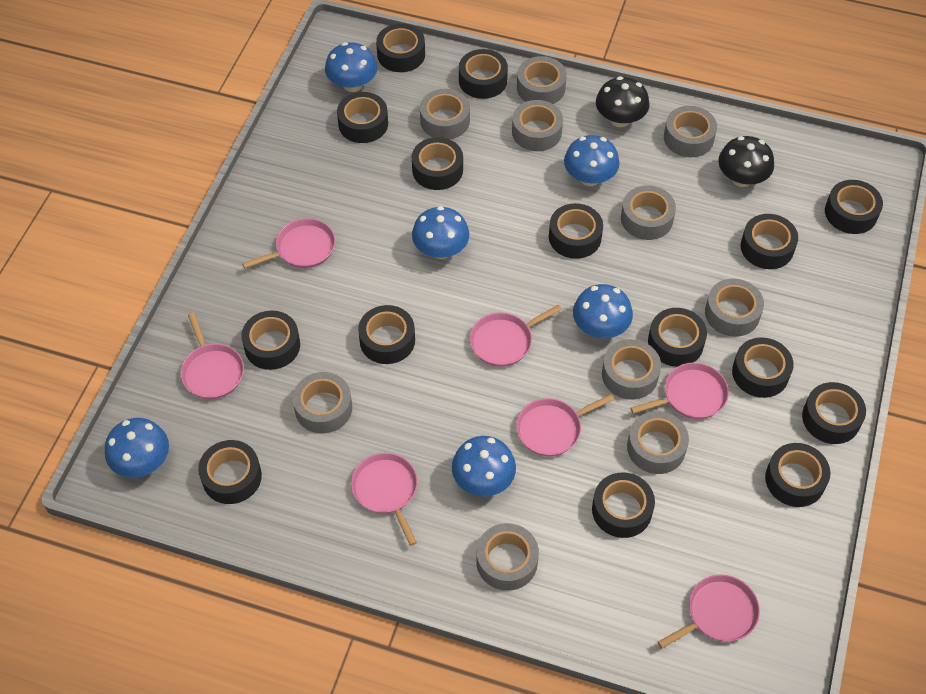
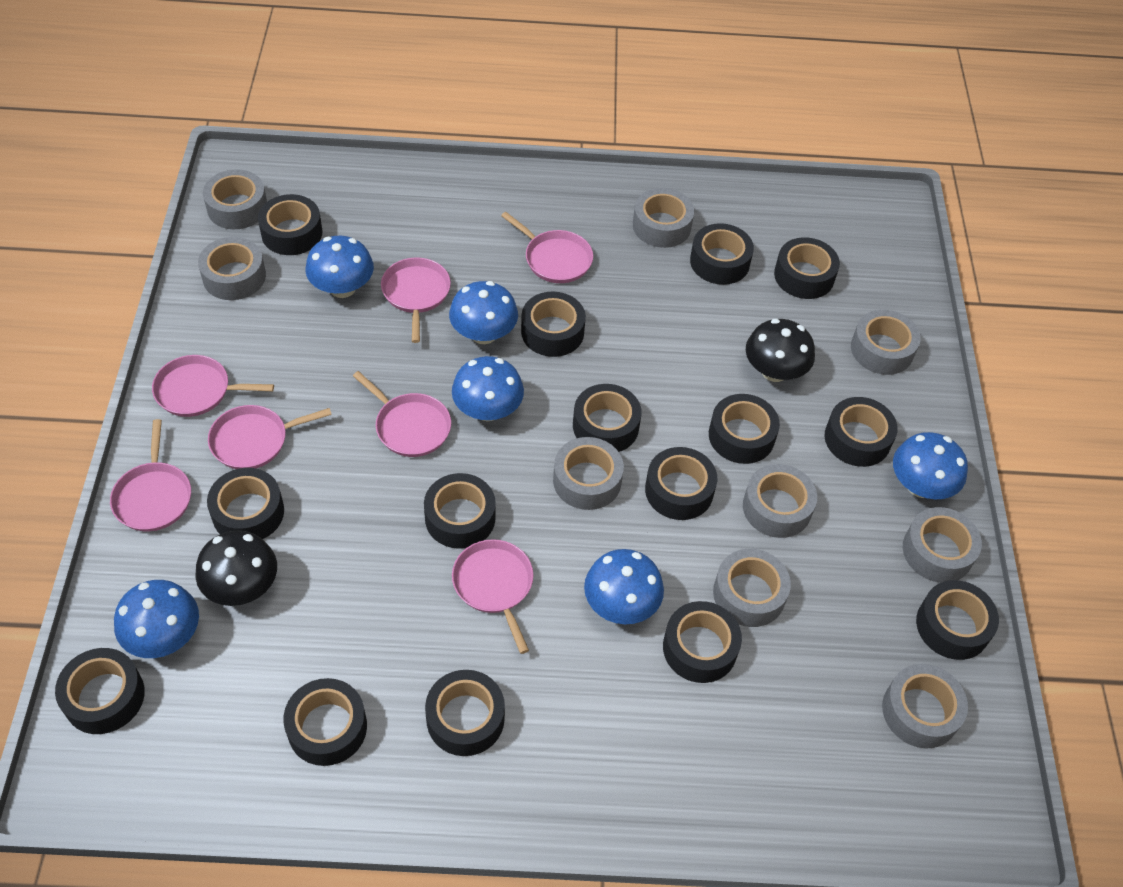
grey tape: 10 -> 9

